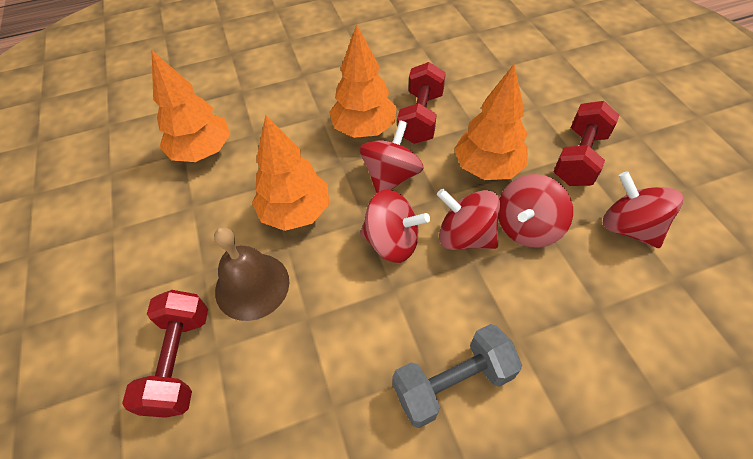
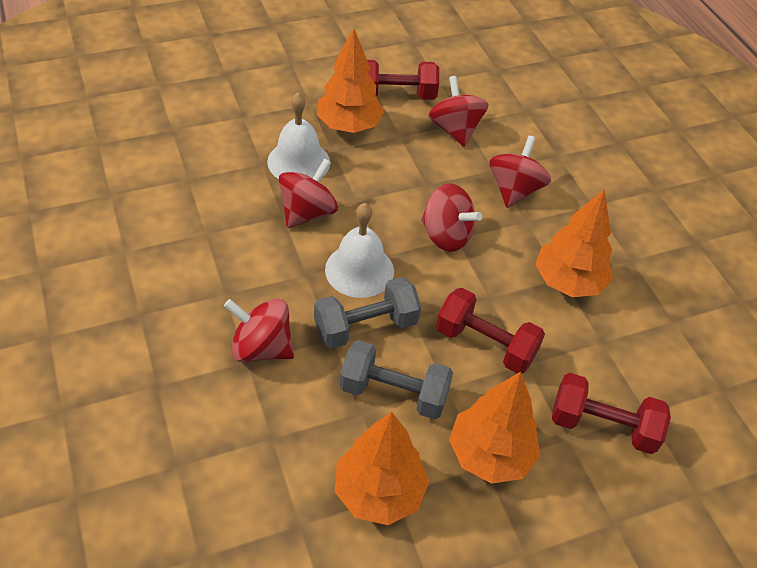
brown bell: 1 -> 0
grey dumbbell: 1 -> 2
white bell: 0 -> 2

